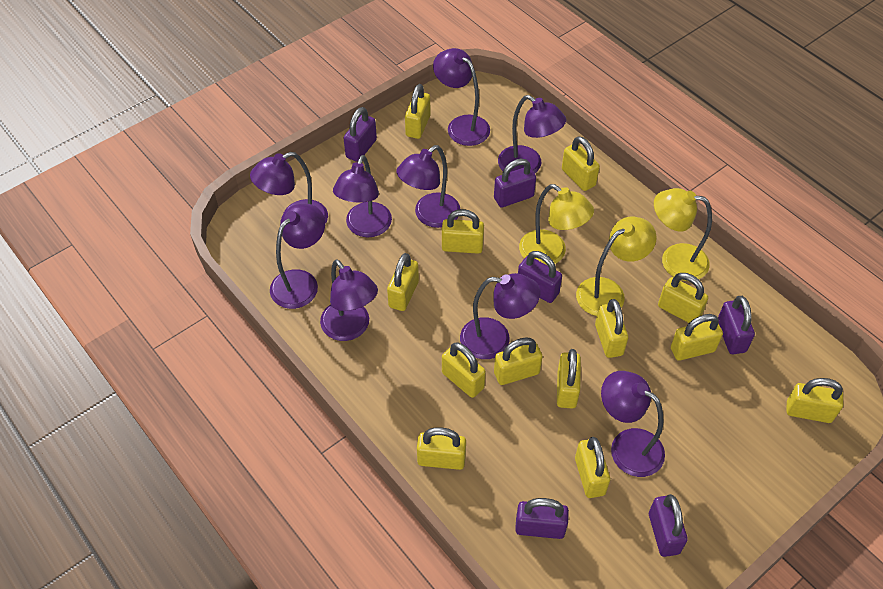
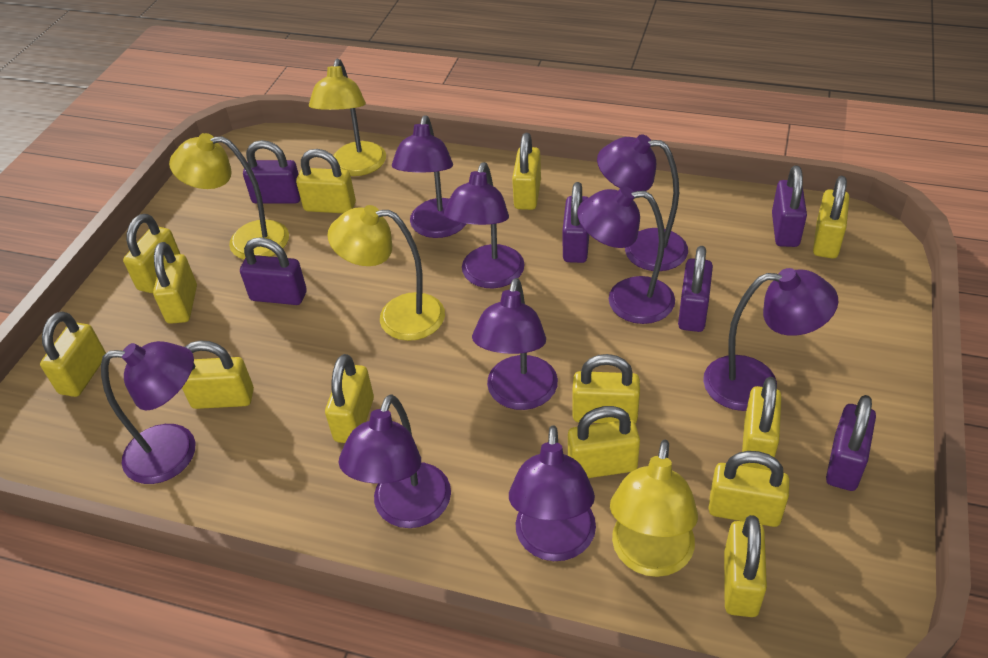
yellow lamp: 3 -> 4

